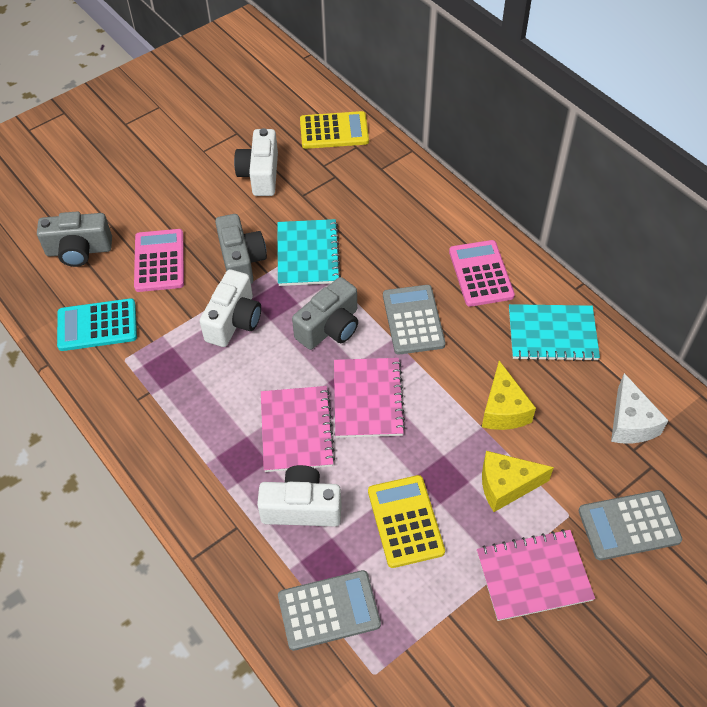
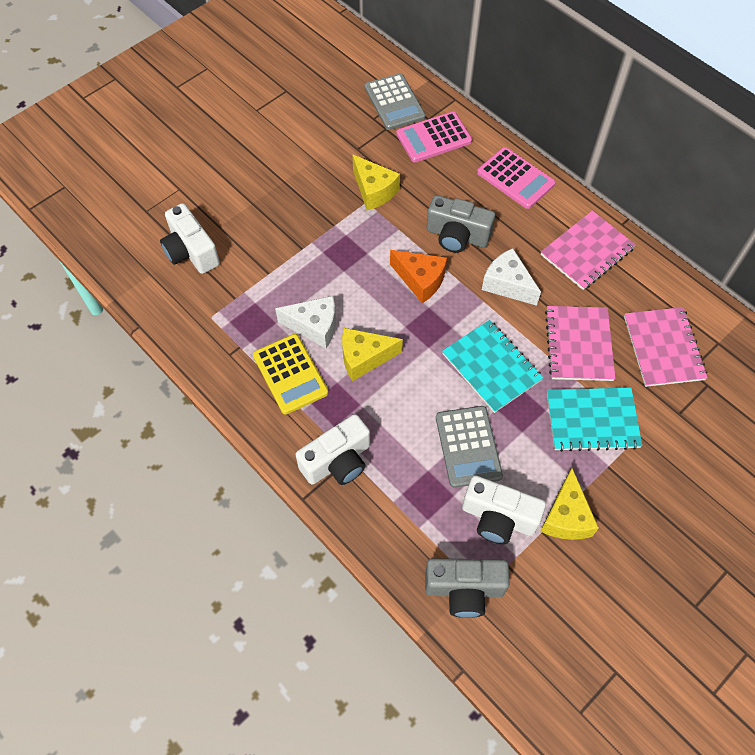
grey calculator: 3 -> 2
grey camera: 3 -> 2
orange cheese: 0 -> 1
turquoise calculator: 1 -> 0
white cheese: 1 -> 2
yellow calculator: 2 -> 1
yellow cheese: 2 -> 3

